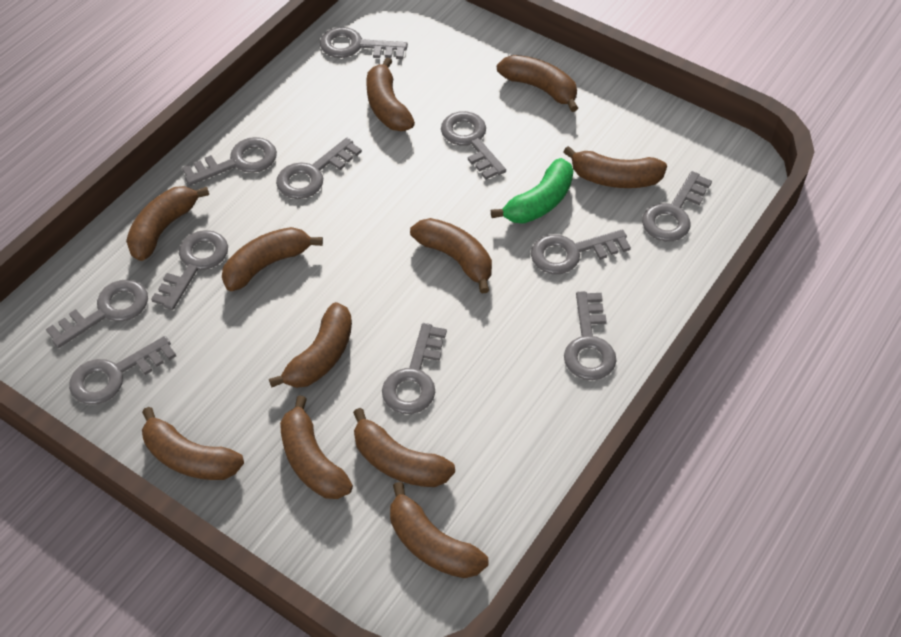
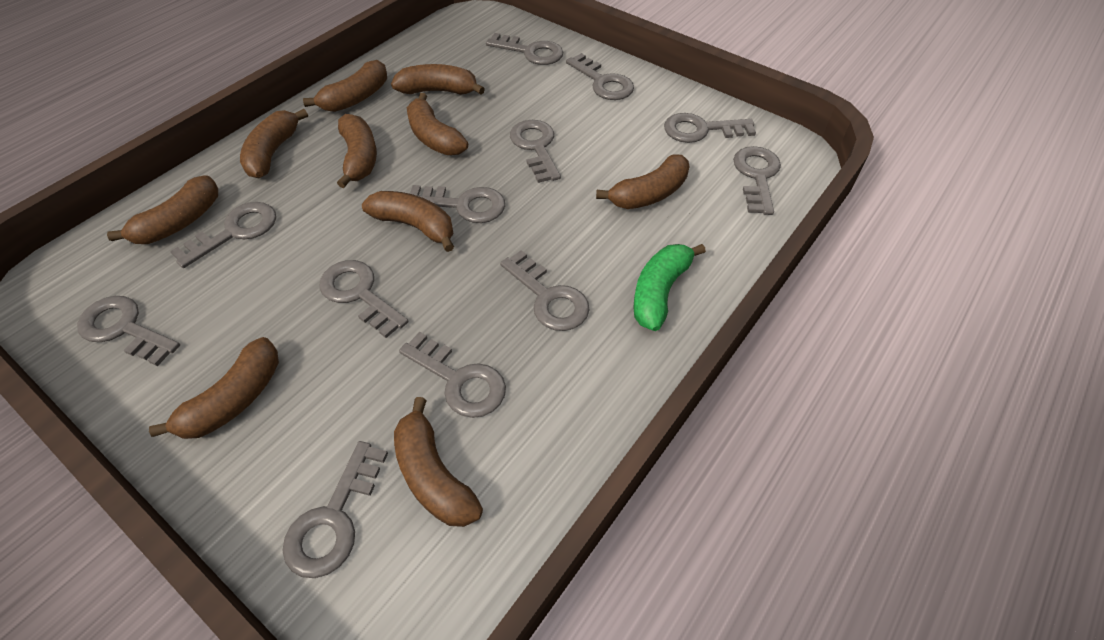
brown banana: 11 -> 10
grey key: 11 -> 12

